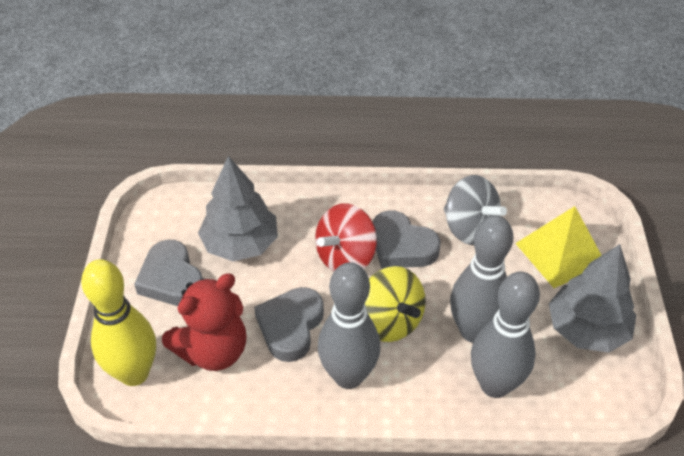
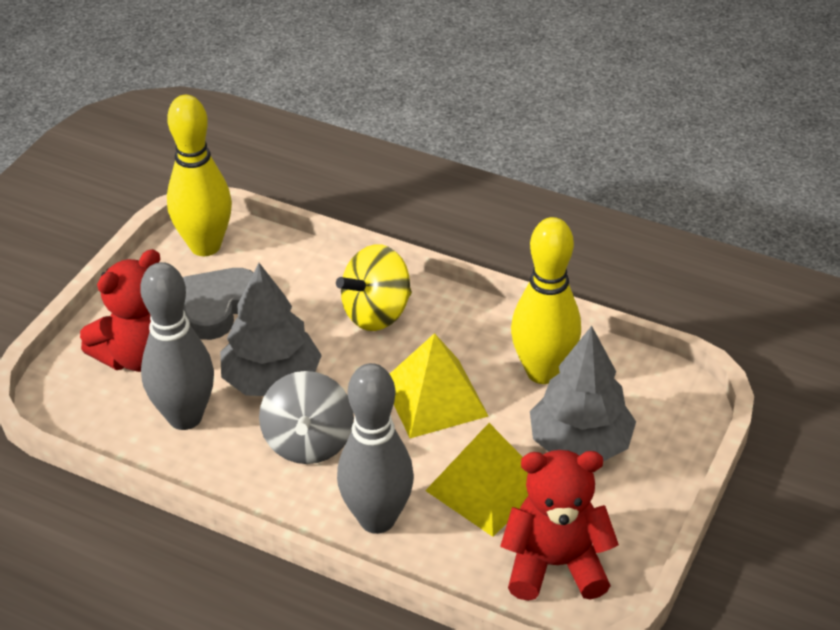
grey bowling pin: 3 -> 2
grey heart: 3 -> 1
red spinning top: 1 -> 0
red teddy bear: 1 -> 2
yellow bowling pin: 1 -> 2
yellow pyramid: 1 -> 2

